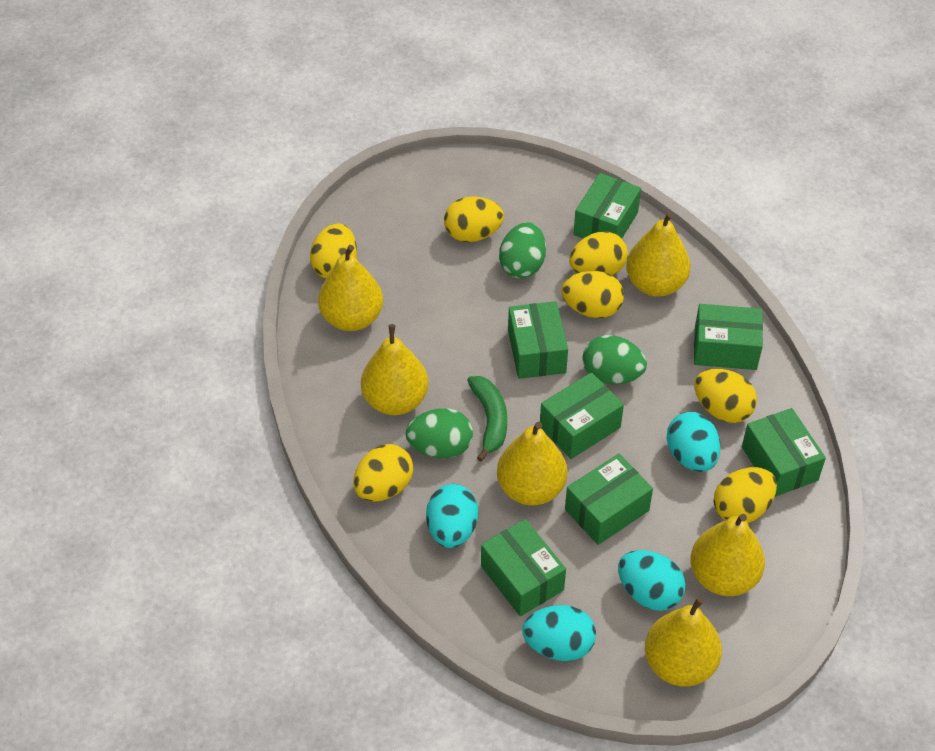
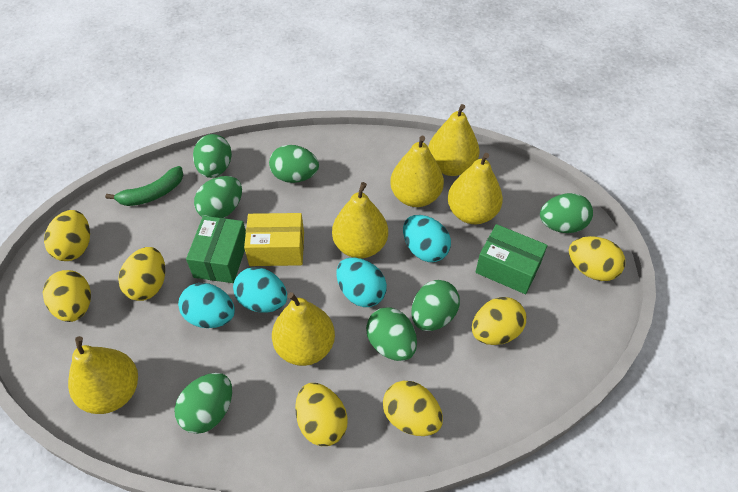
green box: 7 -> 2
green egg: 3 -> 7
yellow box: 0 -> 1

